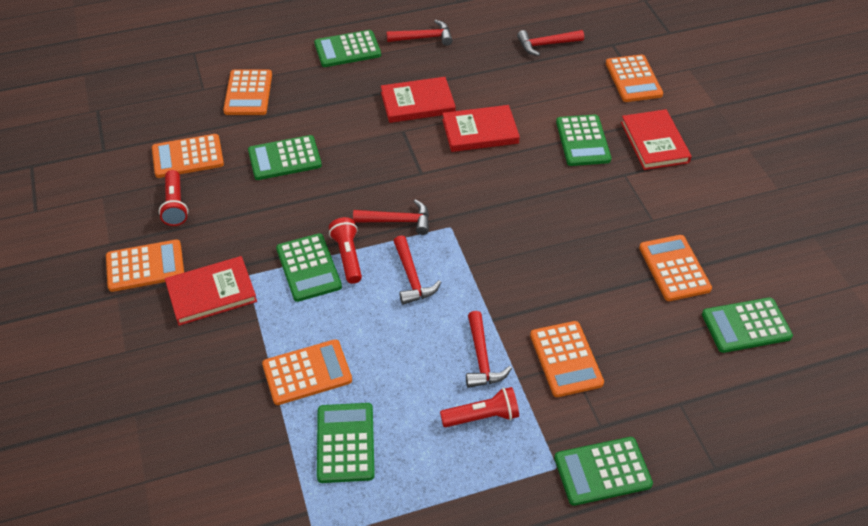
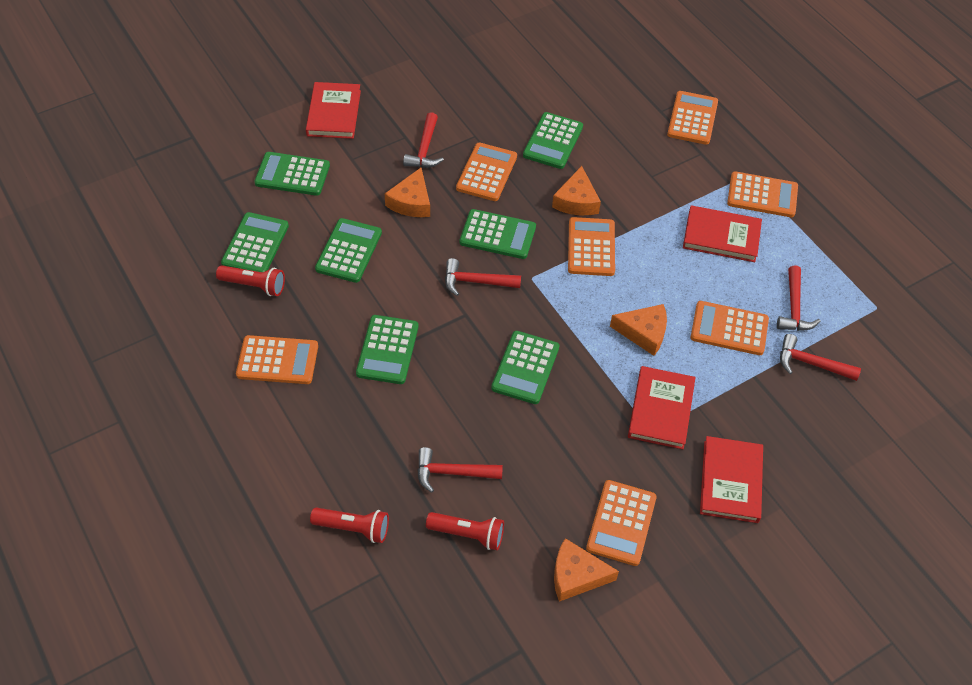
orange cheese: 0 -> 4

